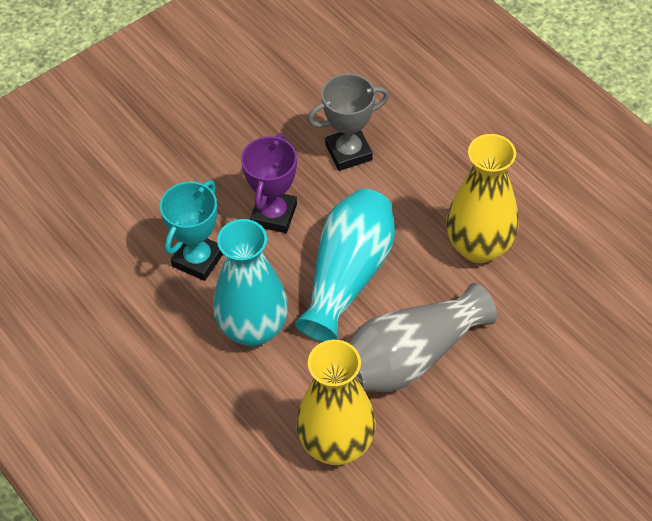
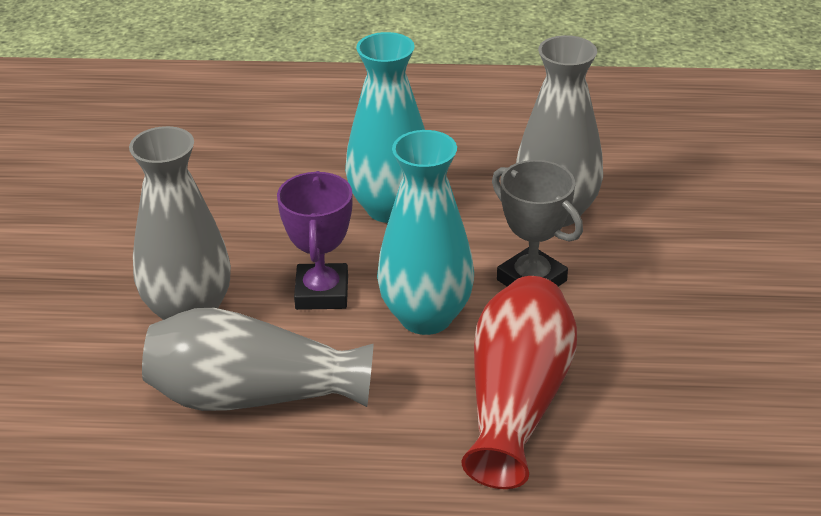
grey vase: 1 -> 3
red vase: 0 -> 1
turquoise trophy: 1 -> 0
yellow vase: 2 -> 0

